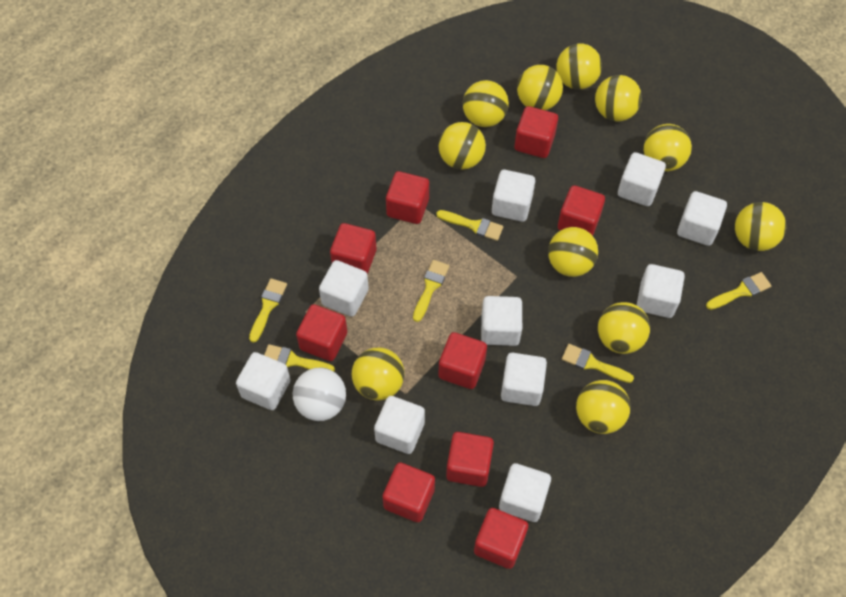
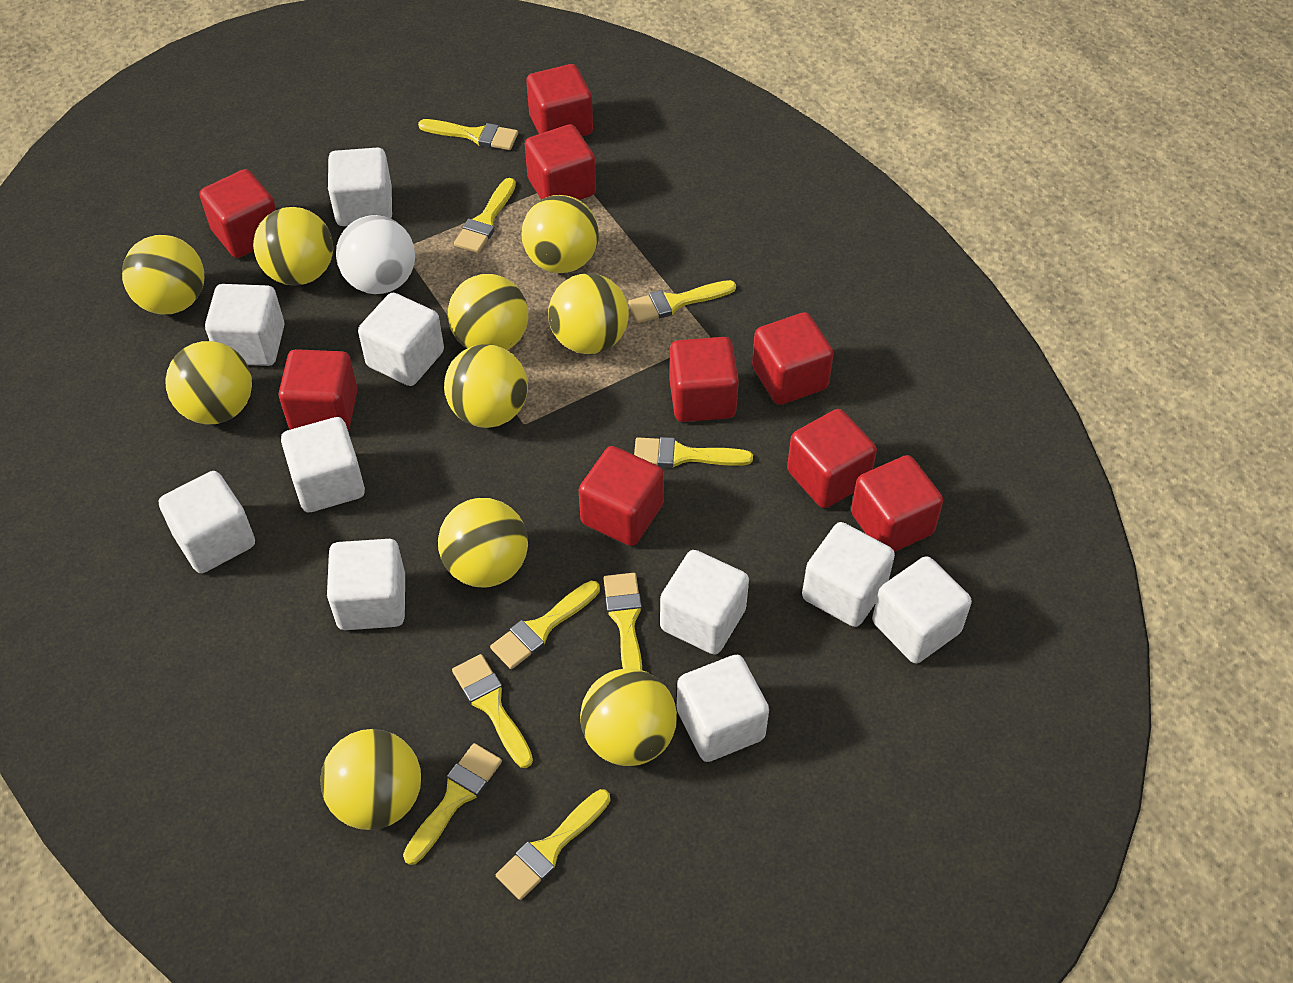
yellow ball: 11 -> 10
yellow brush: 6 -> 9

